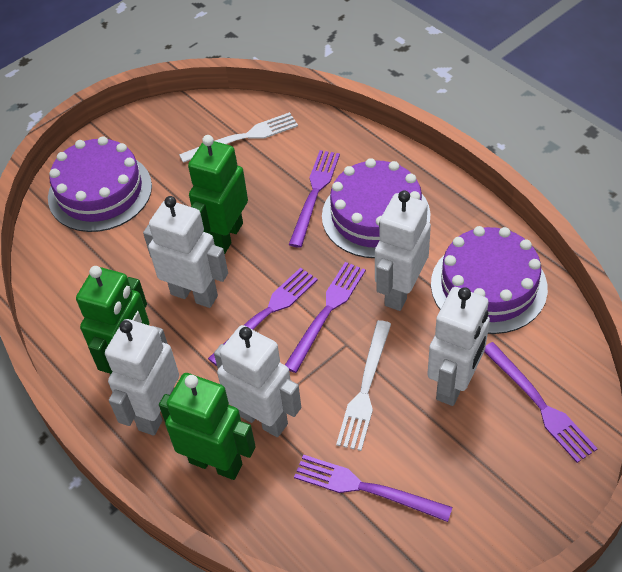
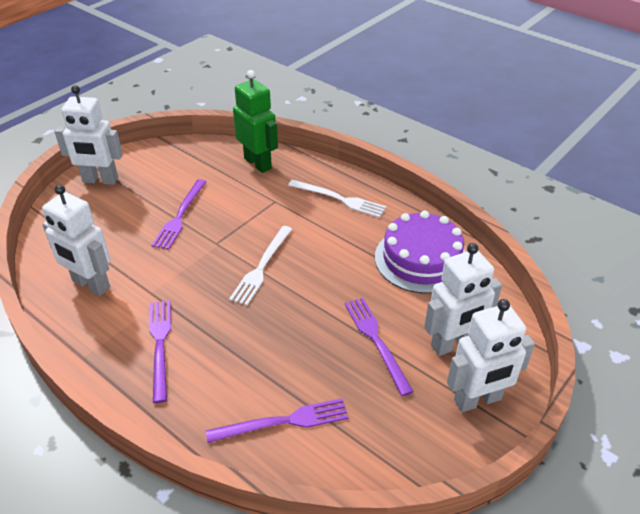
green robot: 3 -> 1
purple cake: 3 -> 1
purple fork: 5 -> 4
white robot: 5 -> 4

